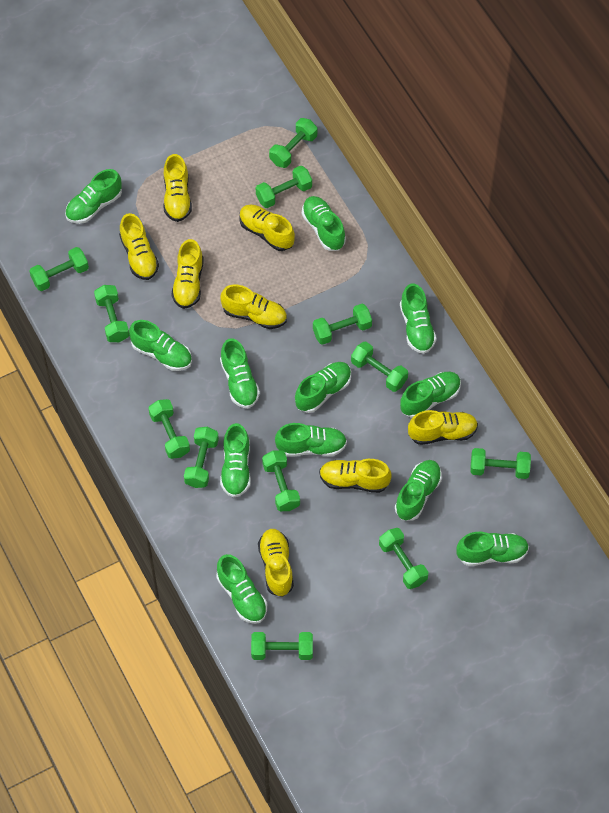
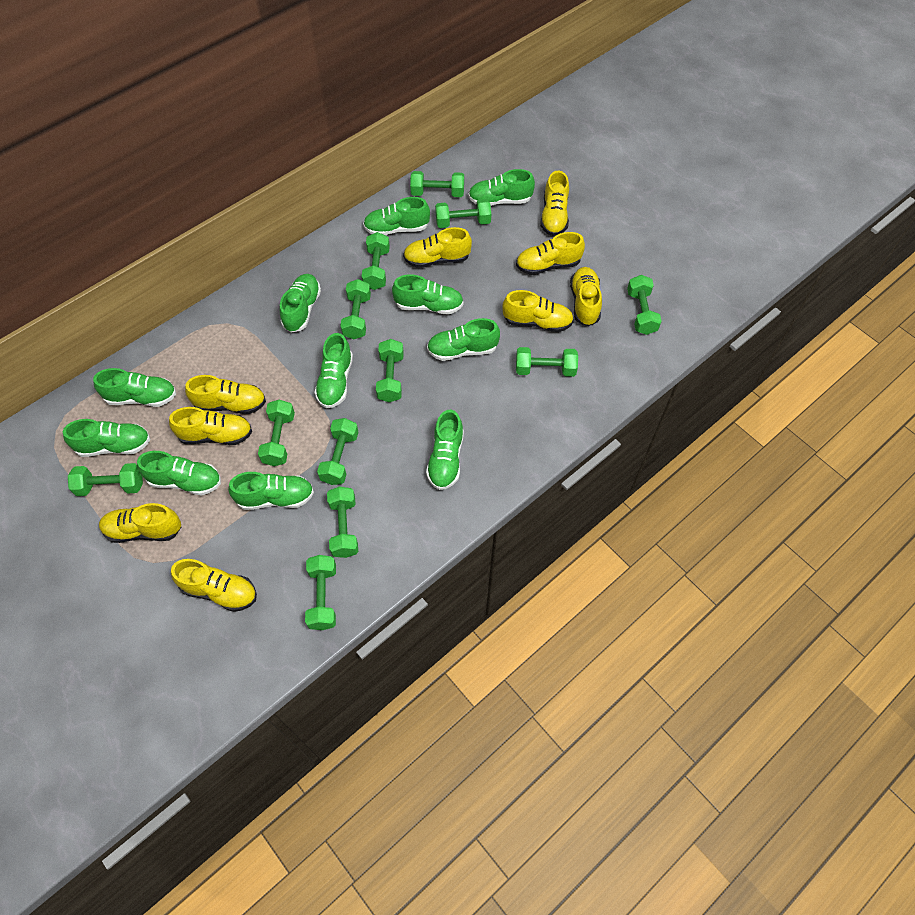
green shoe: 12 -> 11
yellow shoe: 8 -> 9

